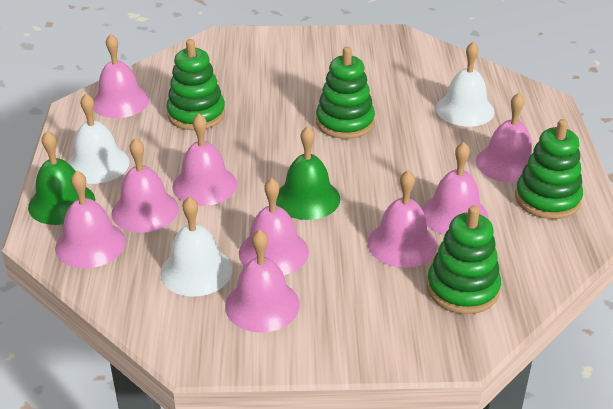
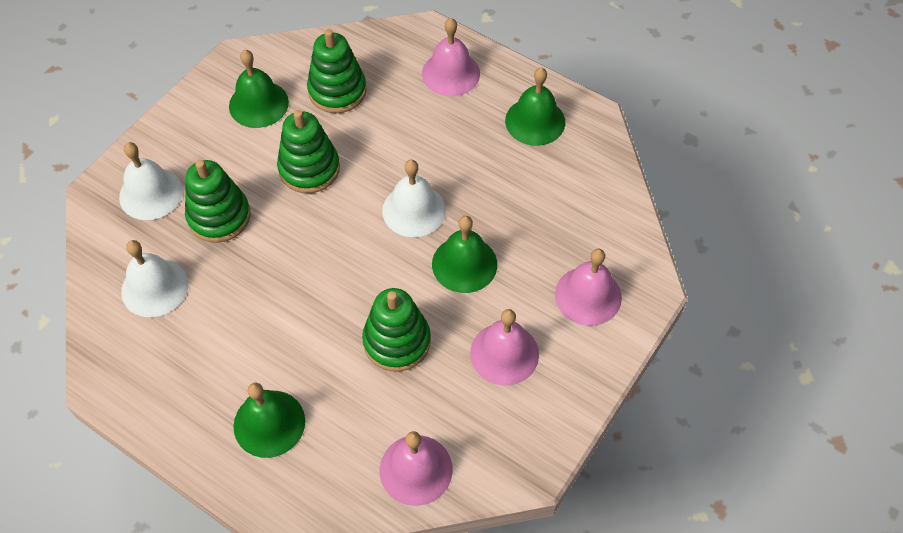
green bell: 2 -> 4
pink bell: 9 -> 4

